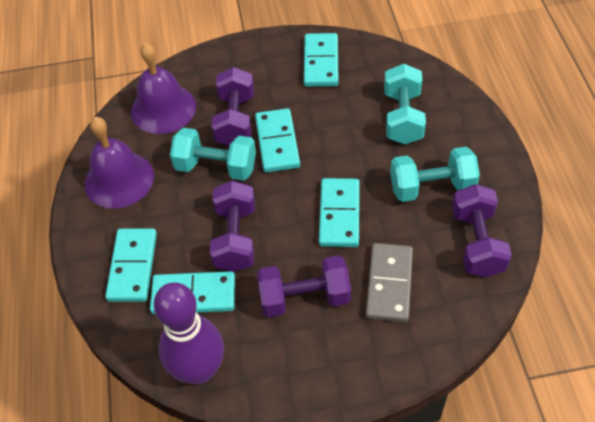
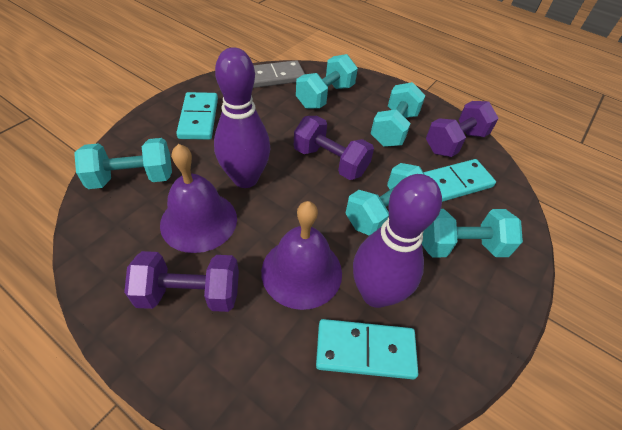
purple bowling pin: 1 -> 2
purple dumbbell: 4 -> 3
turquoise domino: 5 -> 3
turquoise dumbbell: 3 -> 5

